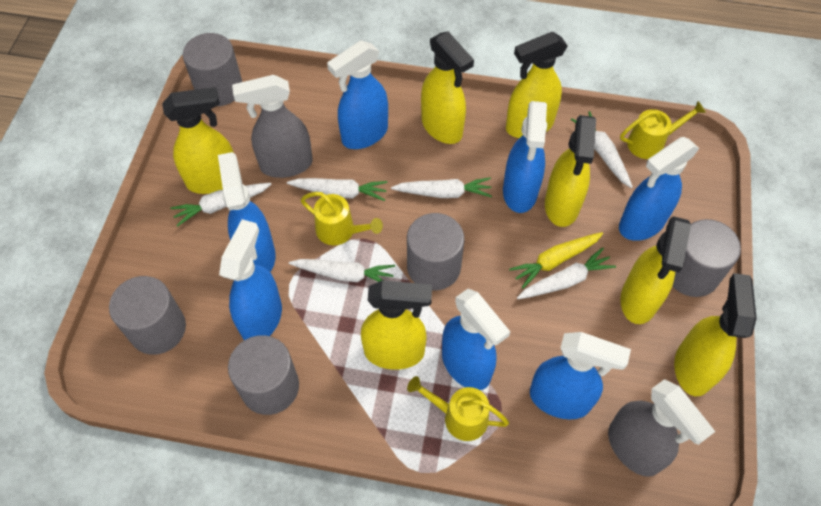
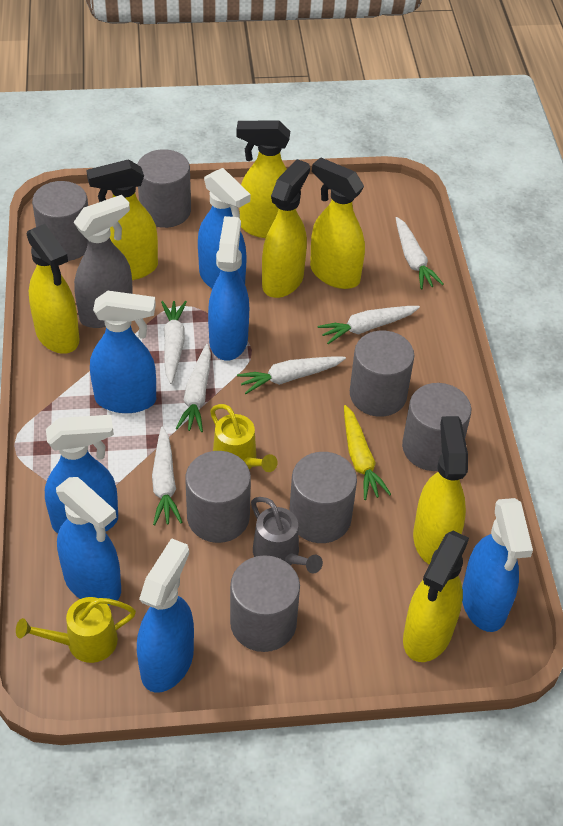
grey cylinder: 5 -> 7
grey spray bottle: 2 -> 1
grey watering can: 0 -> 1
yellow watering can: 3 -> 2

